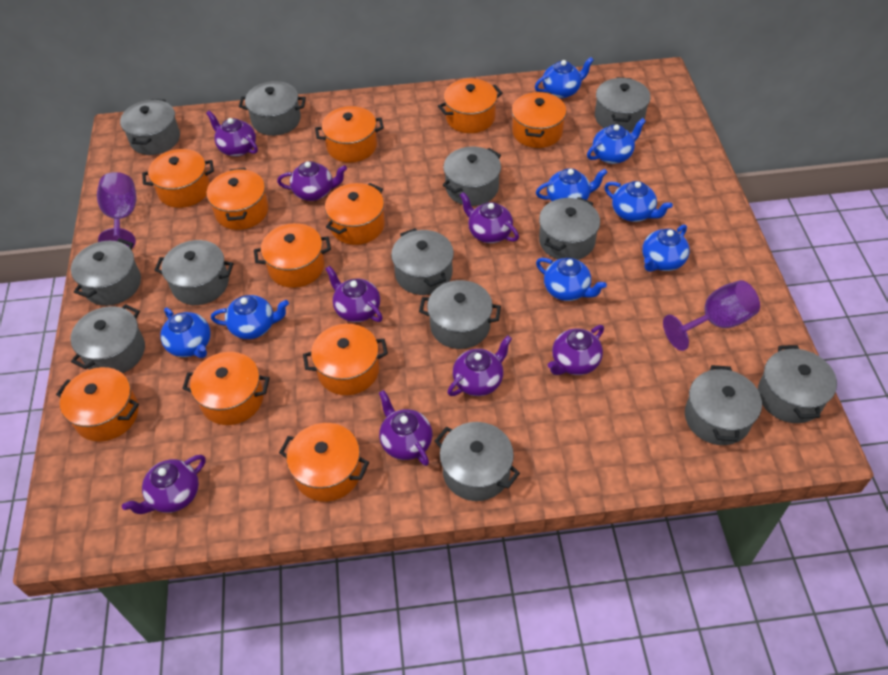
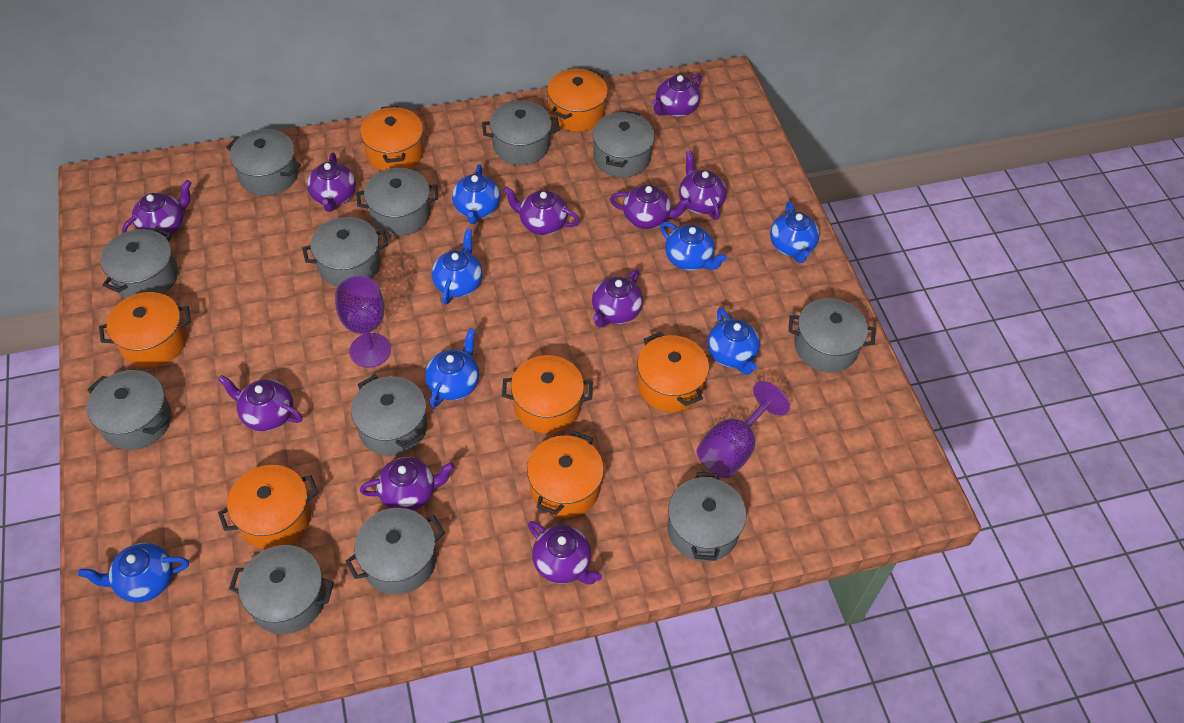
blue teapot: 8 -> 7
grey pot: 13 -> 12
orange pot: 11 -> 7
purple teapot: 8 -> 10

